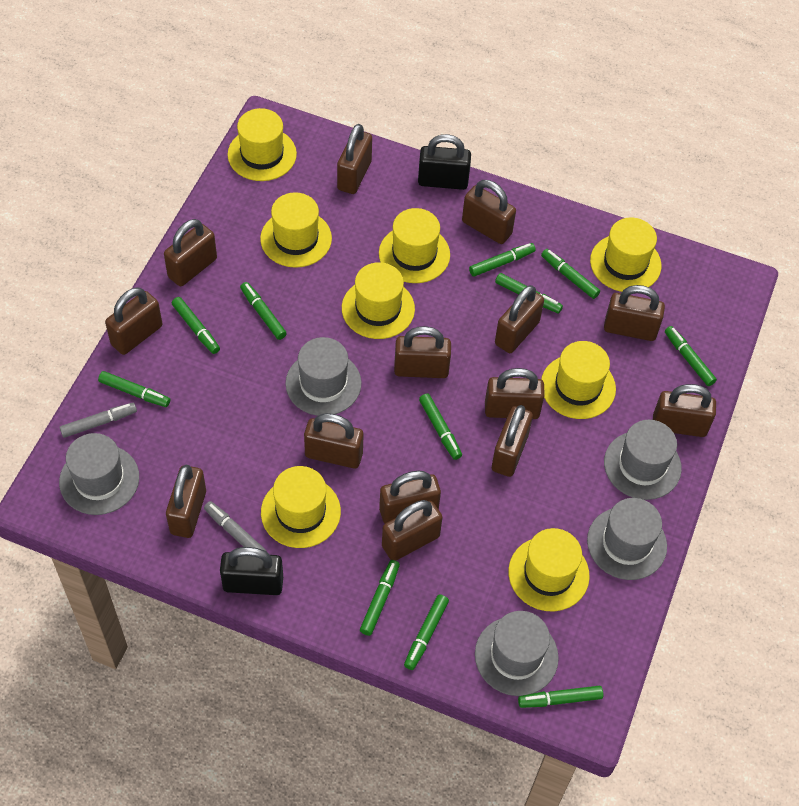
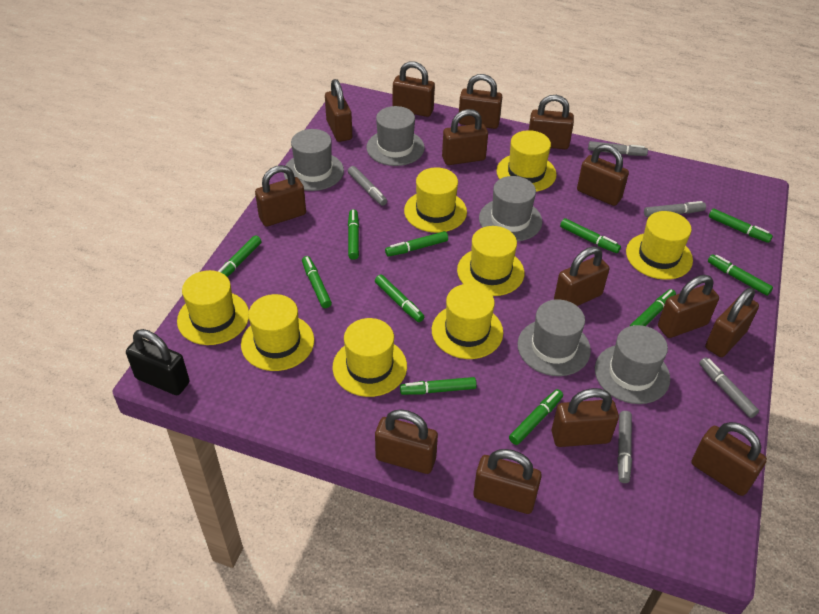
black padlock: 2 -> 1
grey marker: 2 -> 5

